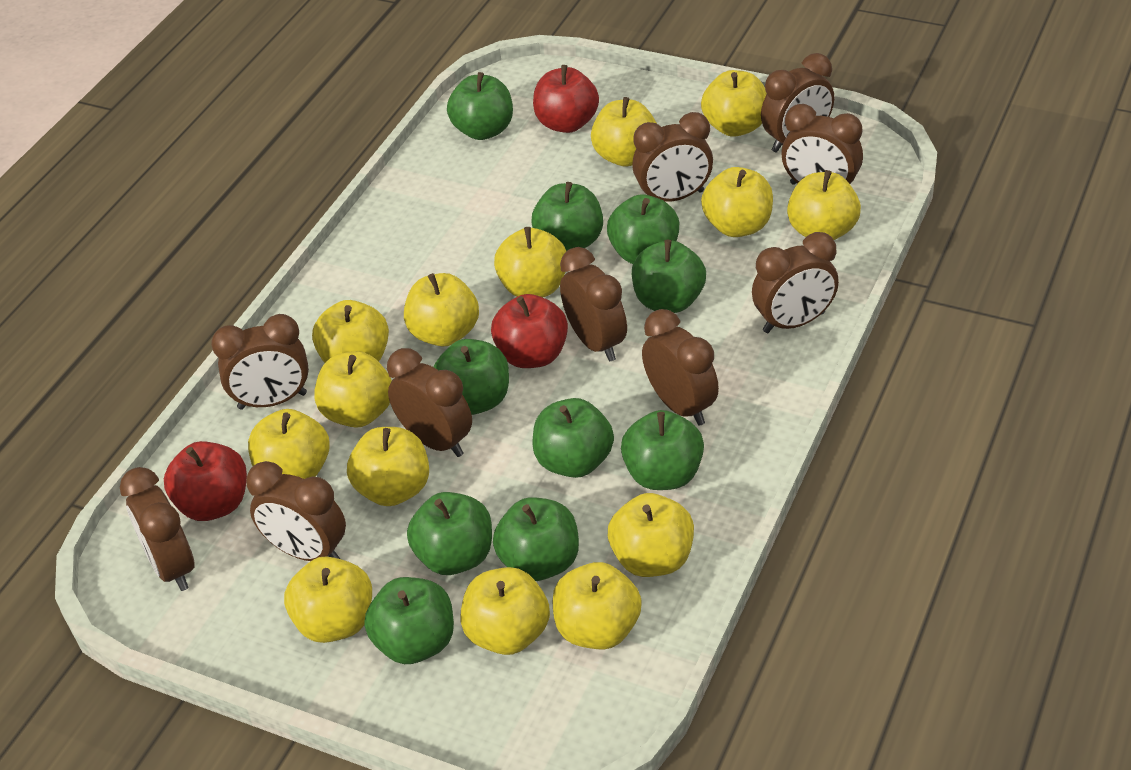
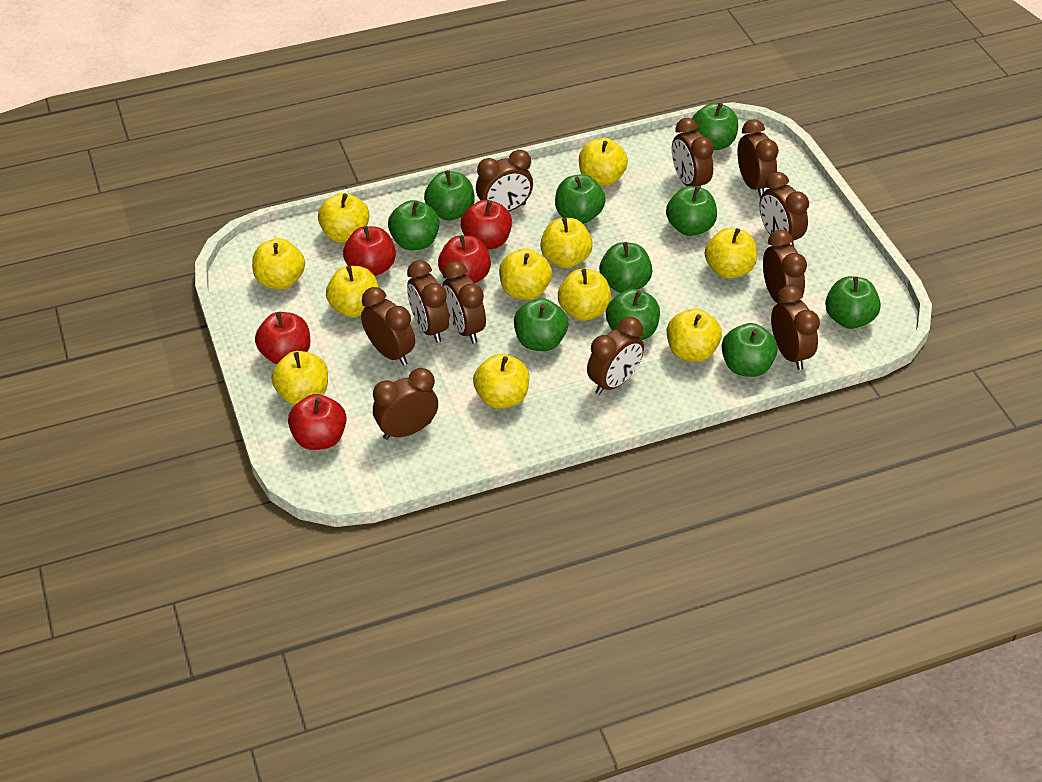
brown clock: 10 -> 11
red apple: 3 -> 5
yellow apple: 14 -> 11

